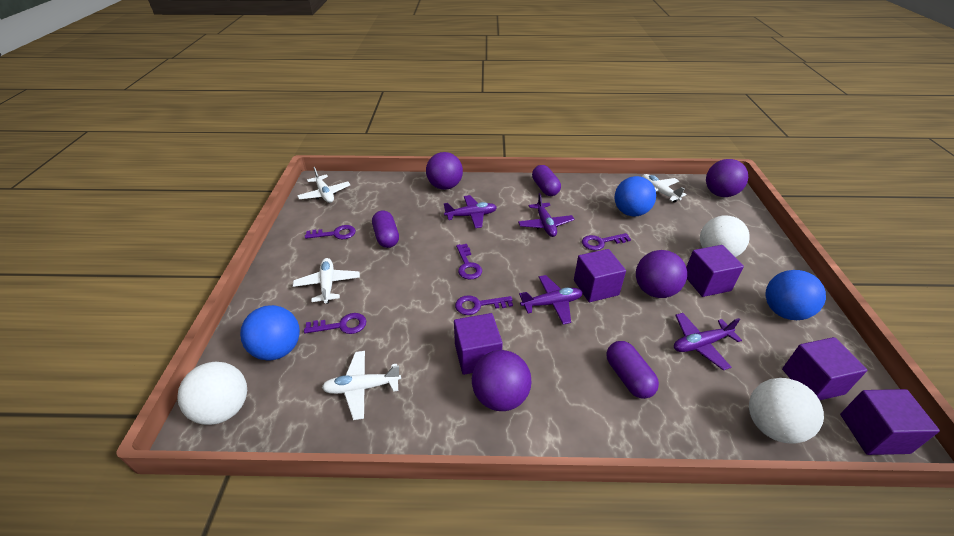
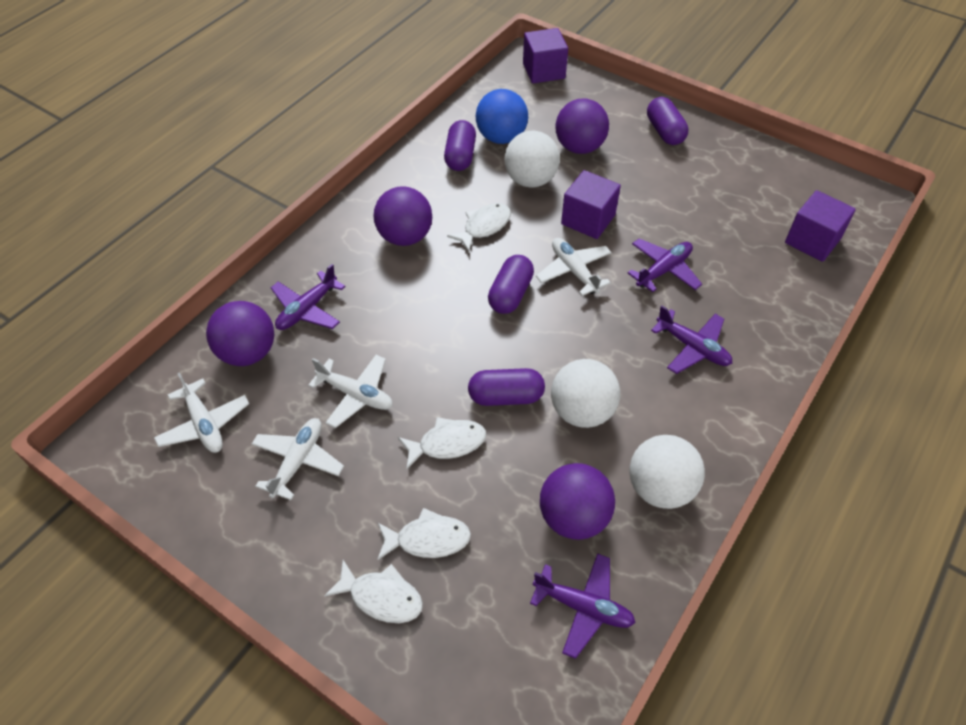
blue ball: 3 -> 1
purple capsule: 3 -> 4
purple cube: 5 -> 3
purple key: 5 -> 0
white fish: 0 -> 4

